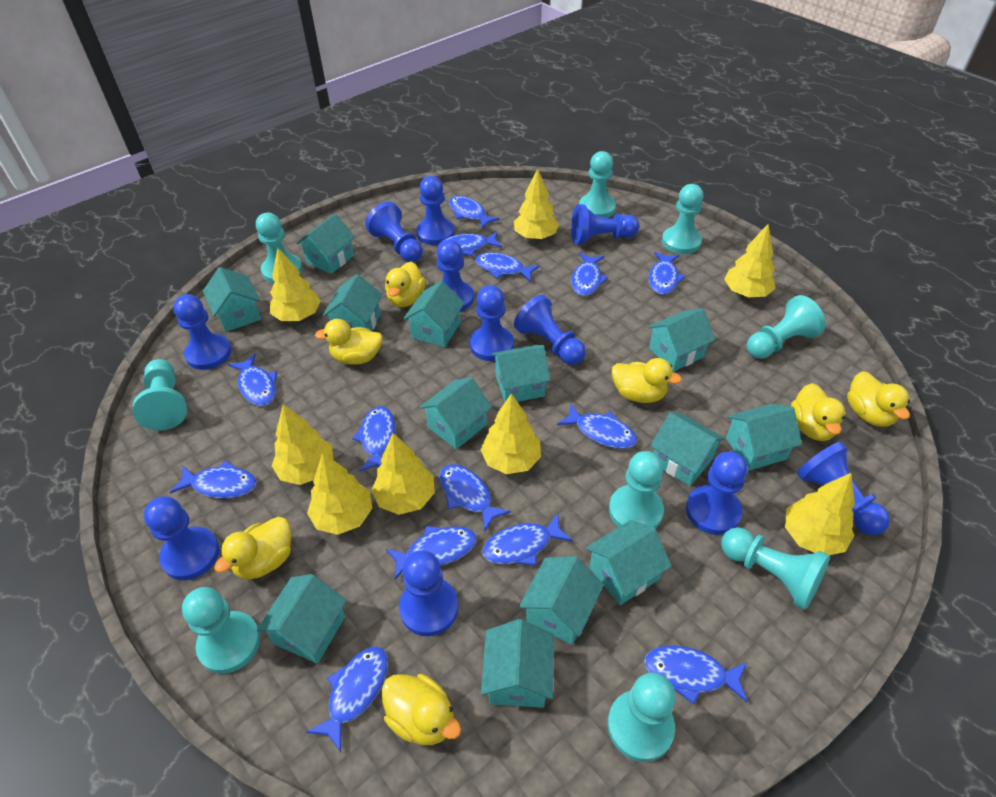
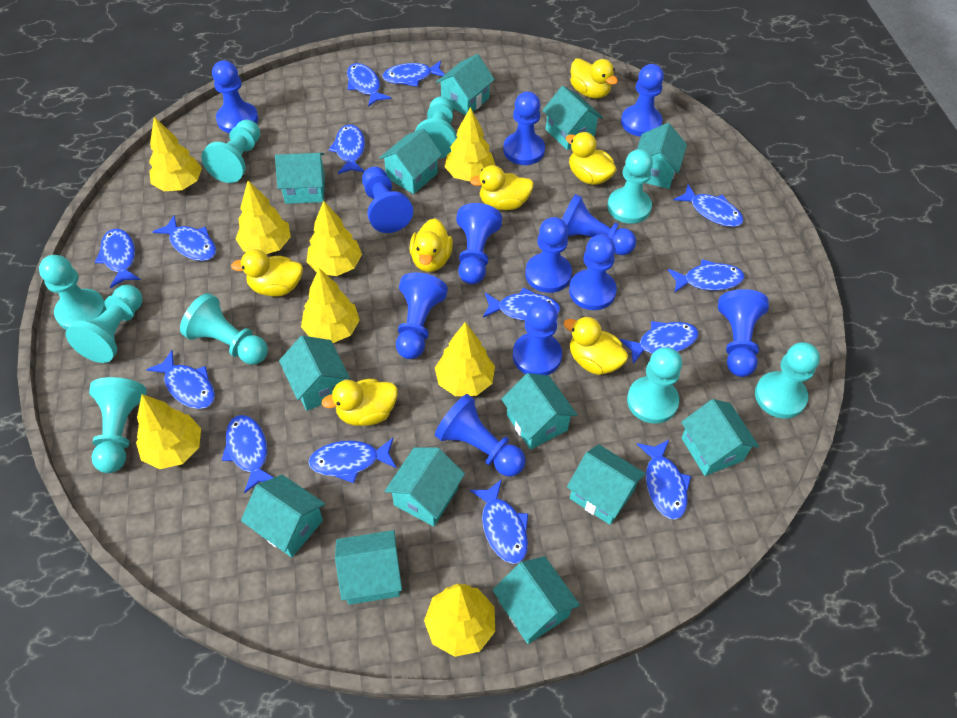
blue pawn: 11 -> 12

